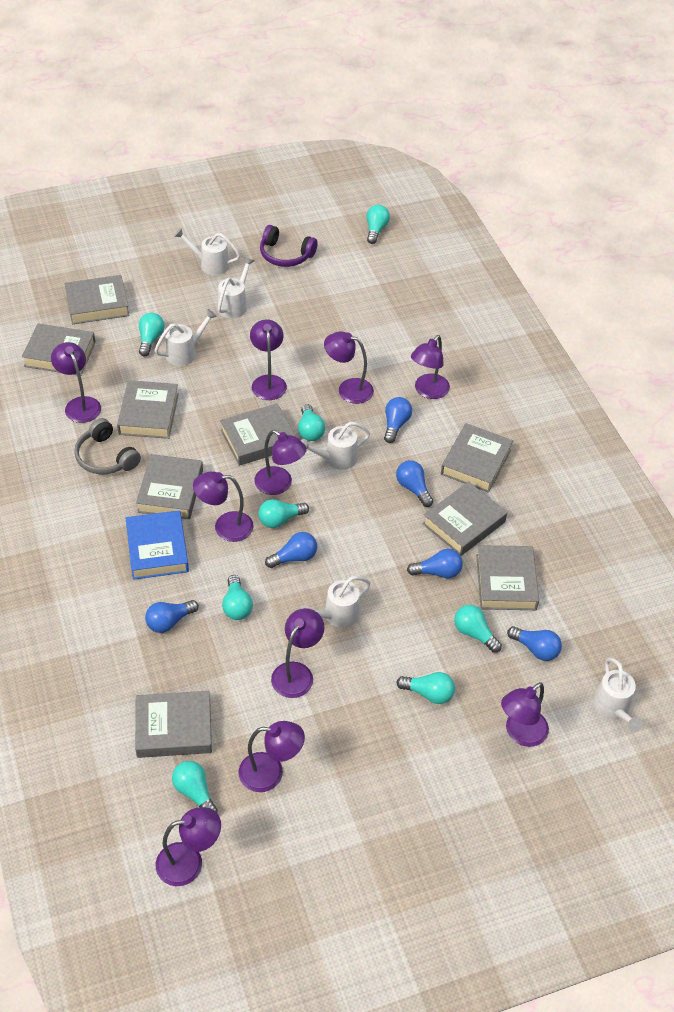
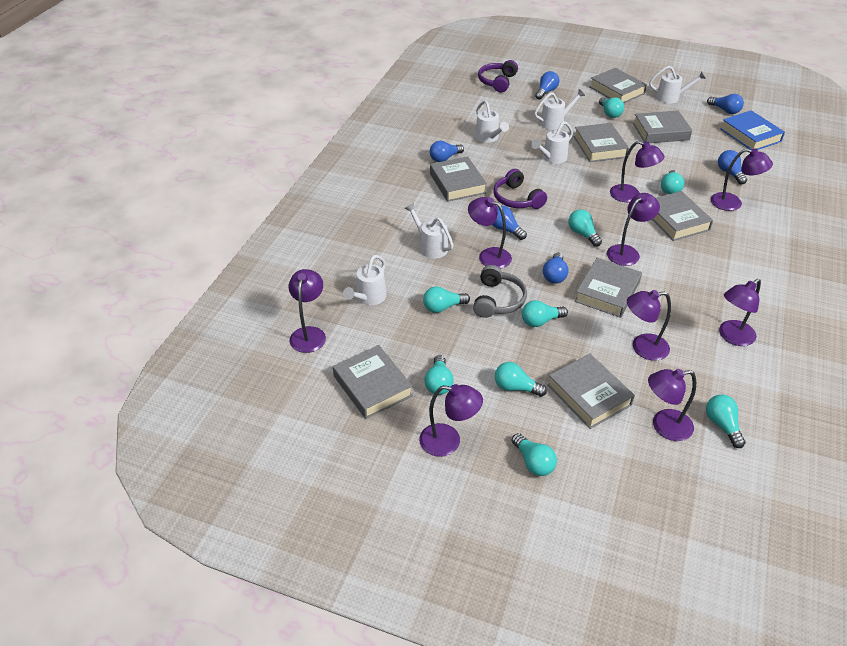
grey book: 9 -> 8
purple headphones: 1 -> 2
purple lamp: 10 -> 9
turquoise light bulb: 8 -> 9

